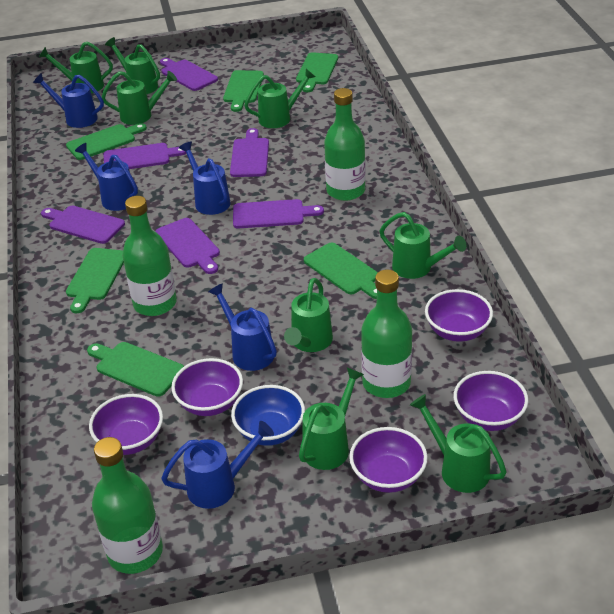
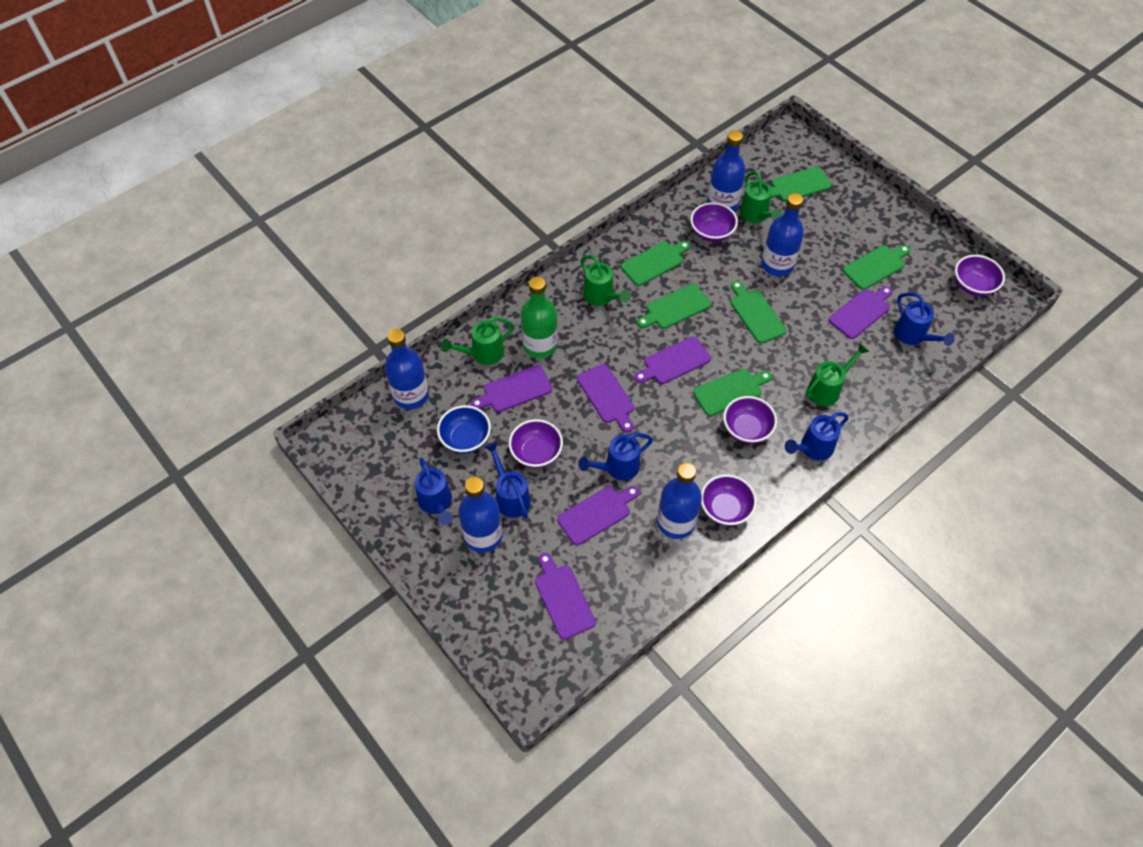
blue bottle: 0 -> 5
green bottle: 4 -> 1
green watering can: 8 -> 4

